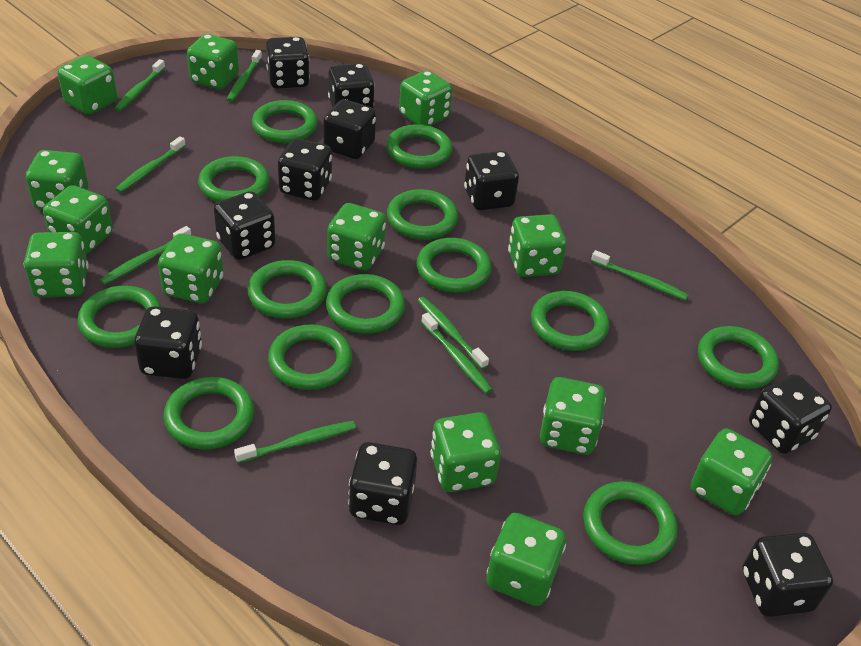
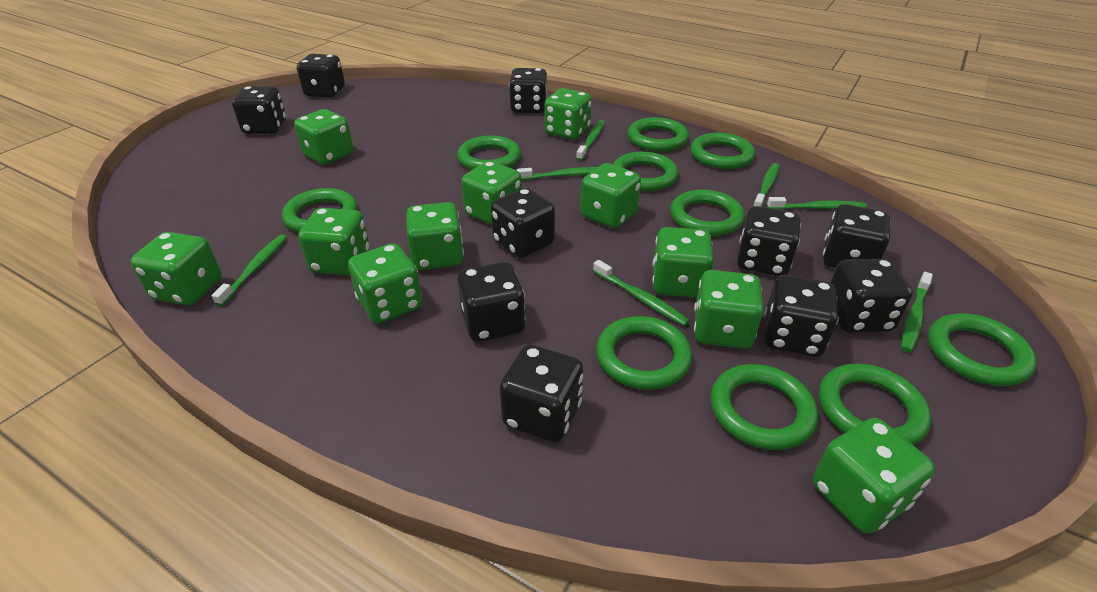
green dice: 13 -> 11
green ring: 13 -> 10
green toothbrush: 8 -> 7

